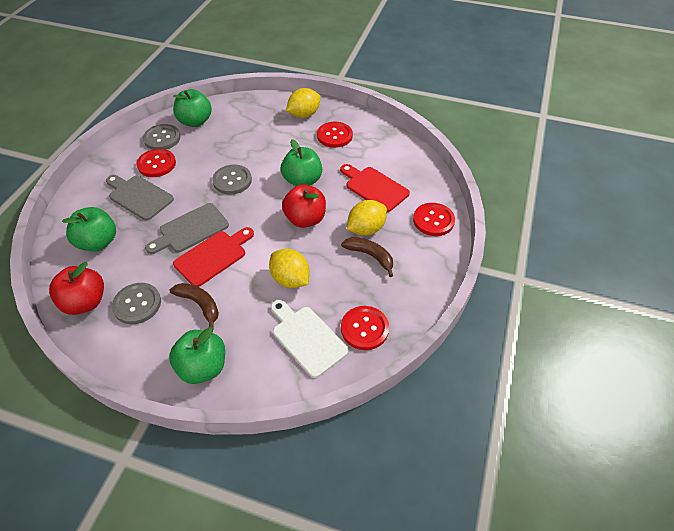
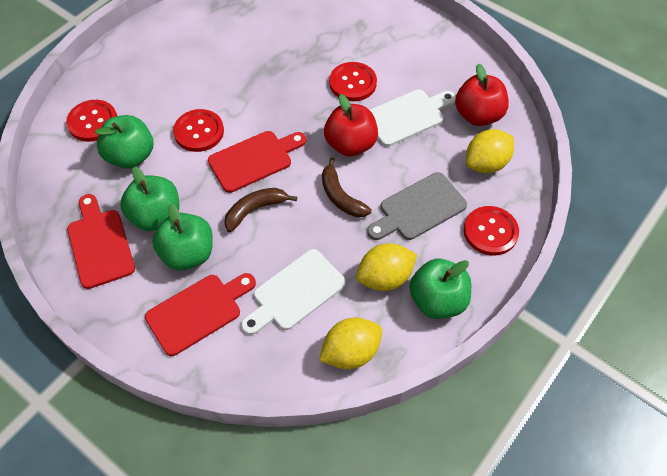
grey button: 3 -> 0
grey cutting board: 2 -> 1
red cutting board: 2 -> 3
white cutting board: 1 -> 2

